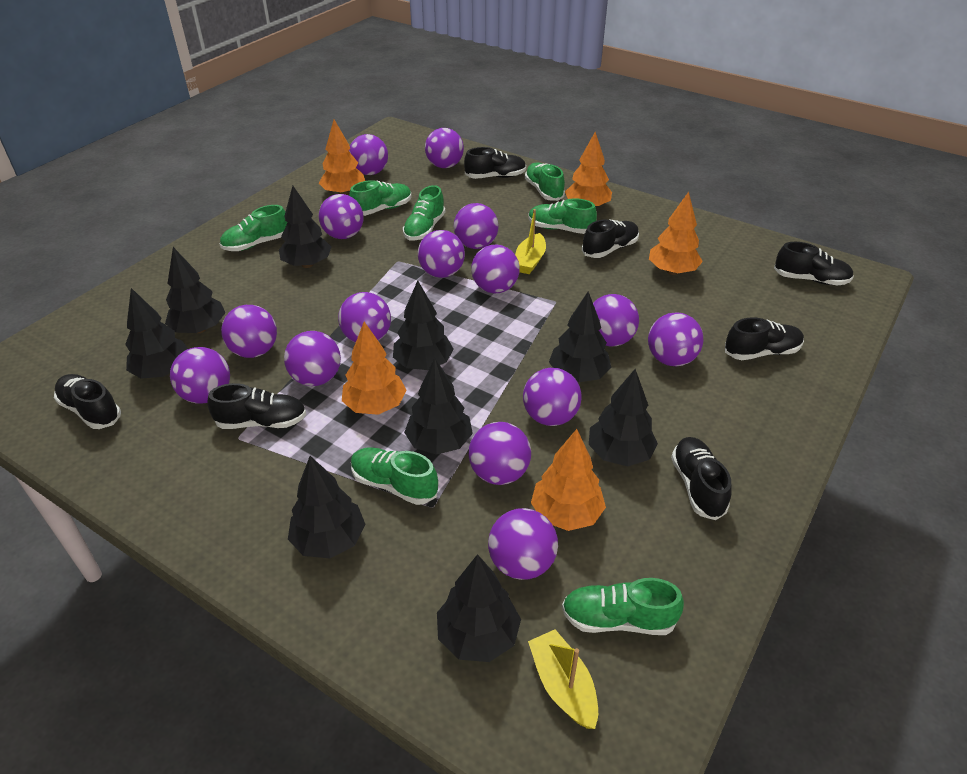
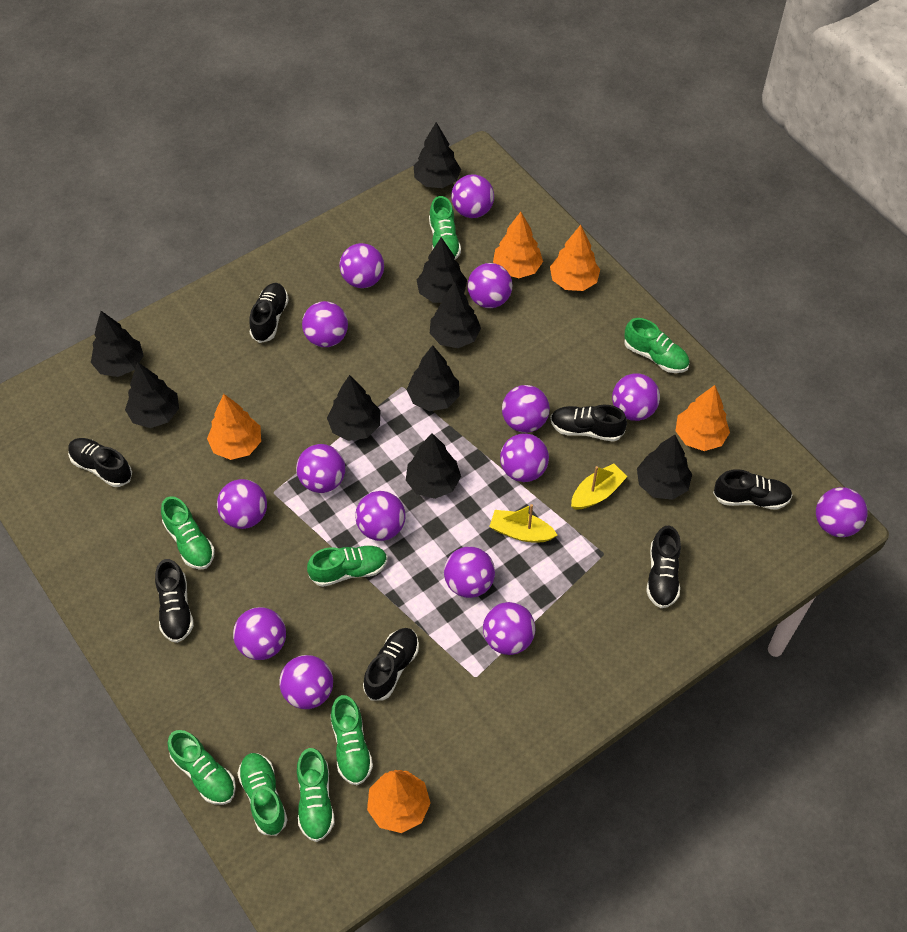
green shoe: 7 -> 8

